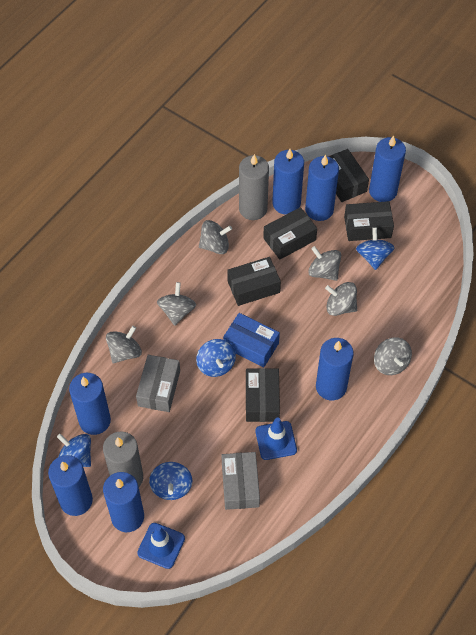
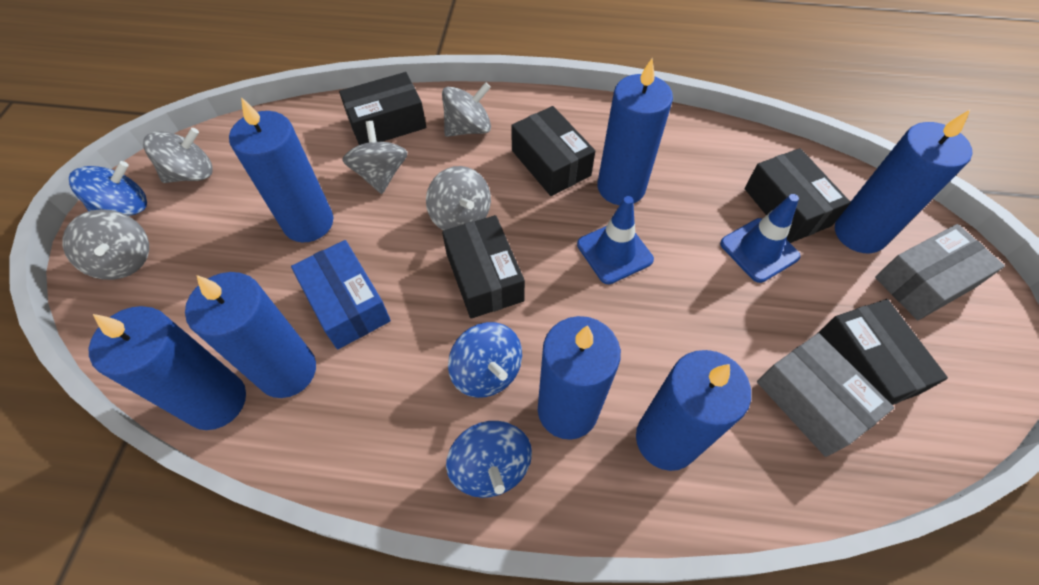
blue spinning top: 4 -> 3
grey candle: 2 -> 0
grey spinning top: 6 -> 5

